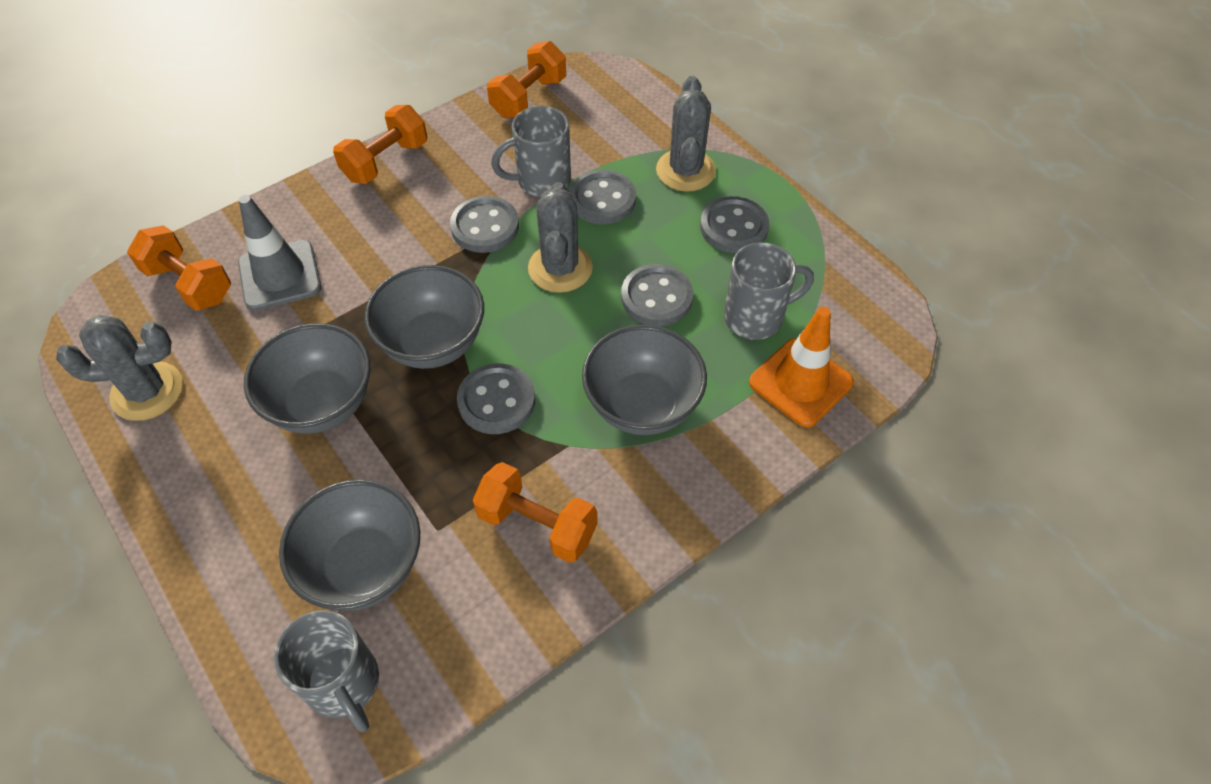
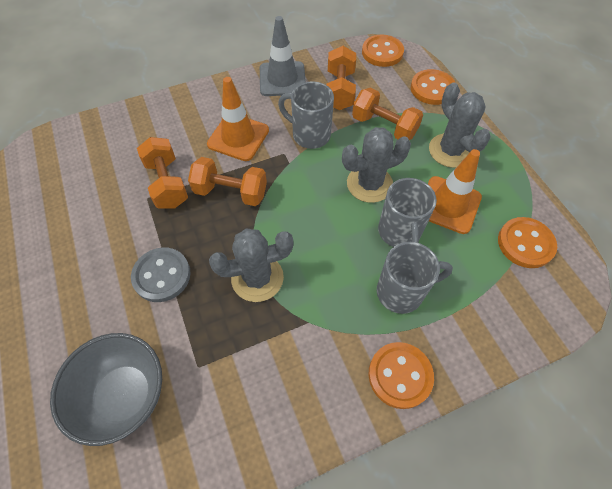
grey bowl: 4 -> 1
grey button: 5 -> 1
orange button: 0 -> 4
orange traffic cone: 1 -> 2

